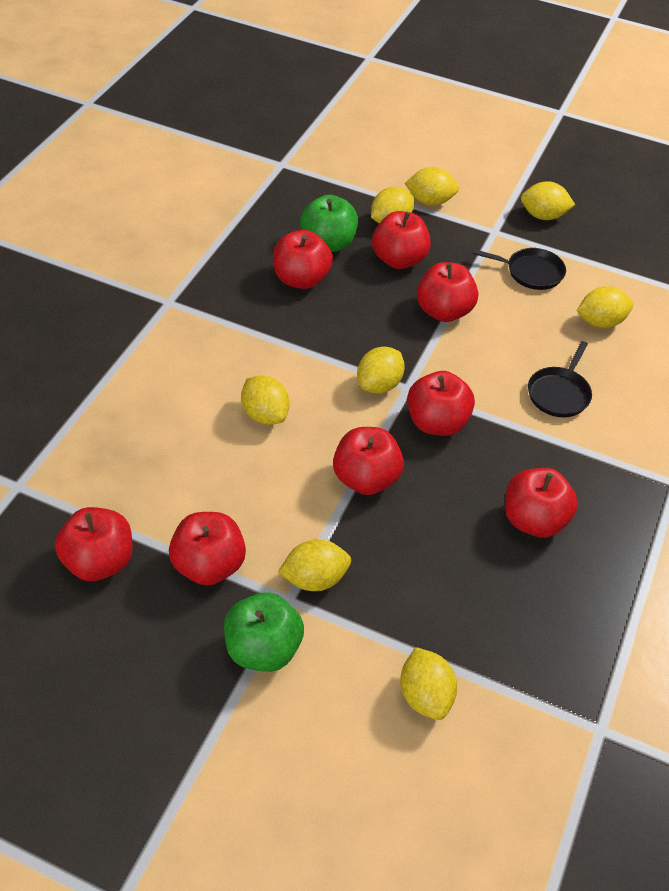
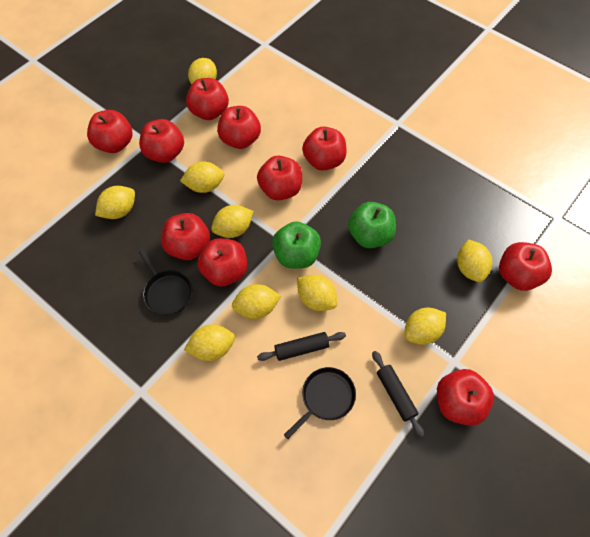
black rolling pin: 0 -> 2
red apple: 8 -> 10
yellow lemon: 8 -> 9

